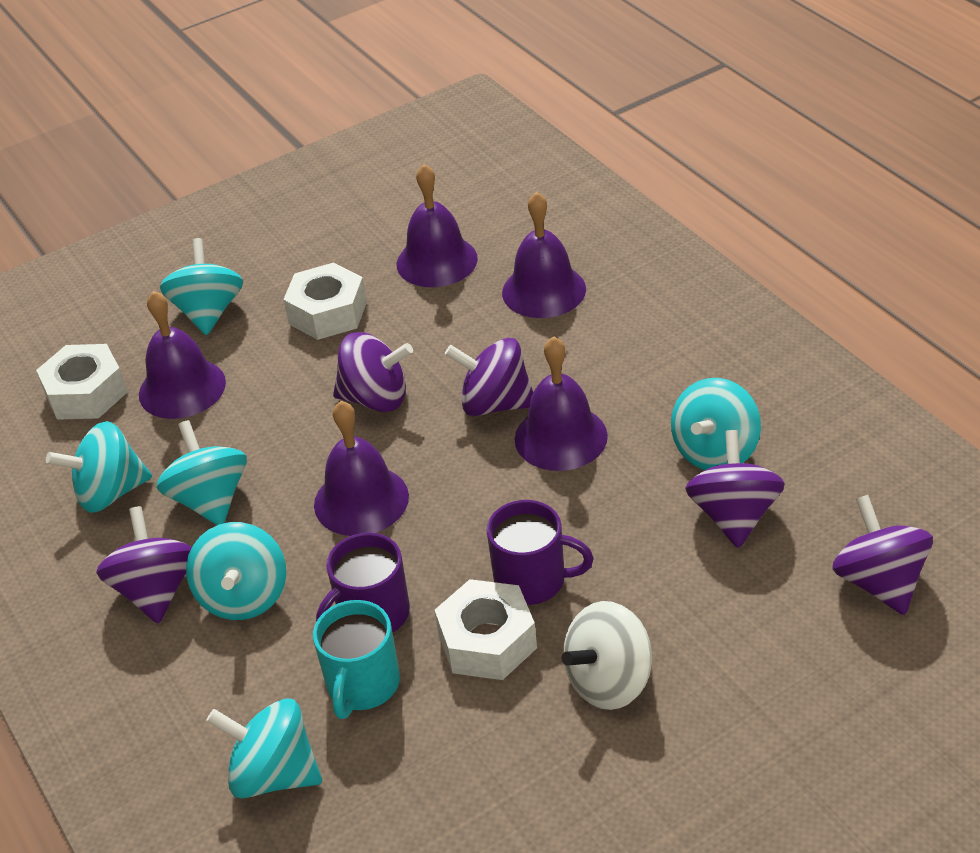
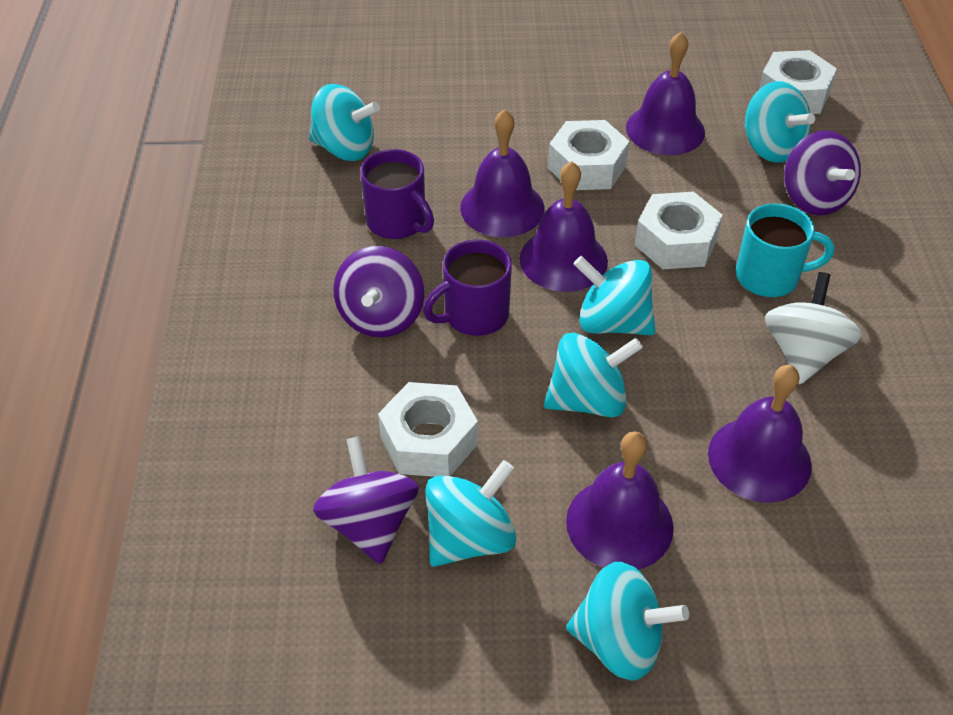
purple spinning top: 5 -> 3
white nut: 3 -> 4

